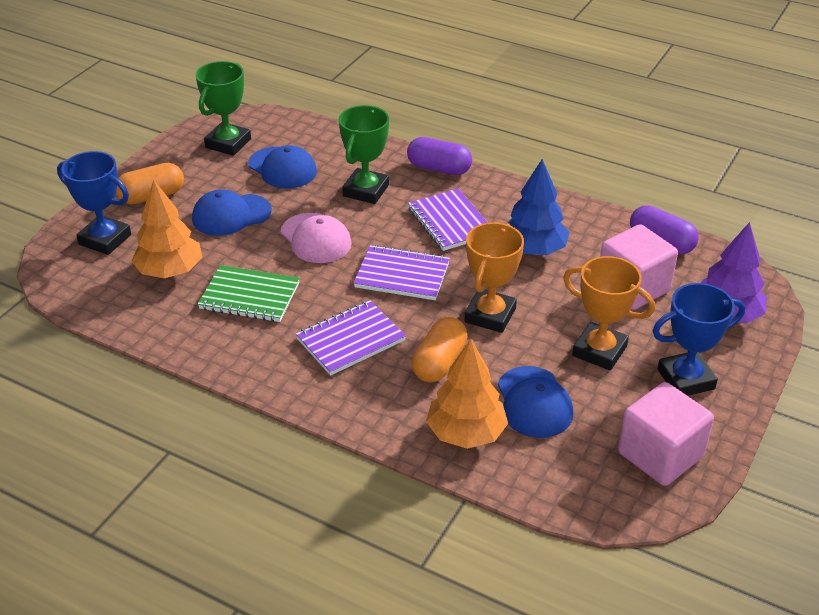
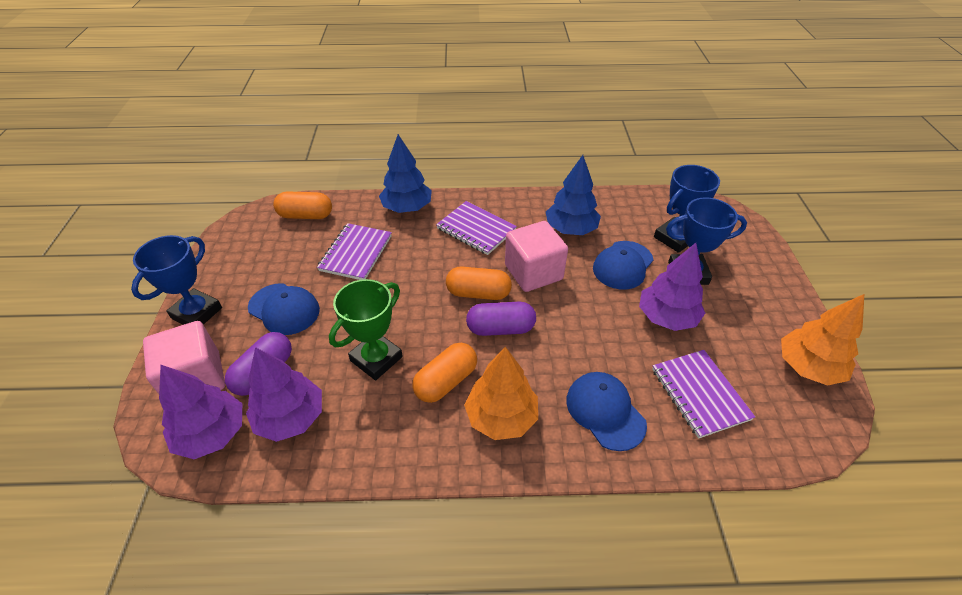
blue tree: 1 -> 2
blue trophy: 2 -> 3
green notebook: 1 -> 0
green trophy: 2 -> 1
orange capsule: 2 -> 3
orange trophy: 2 -> 0
pink cap: 1 -> 0
purple tree: 1 -> 3

